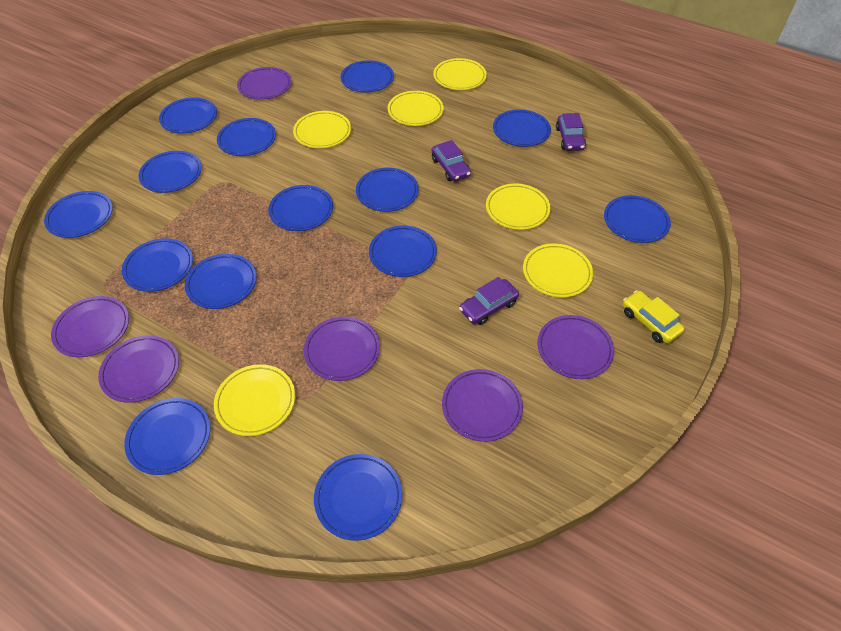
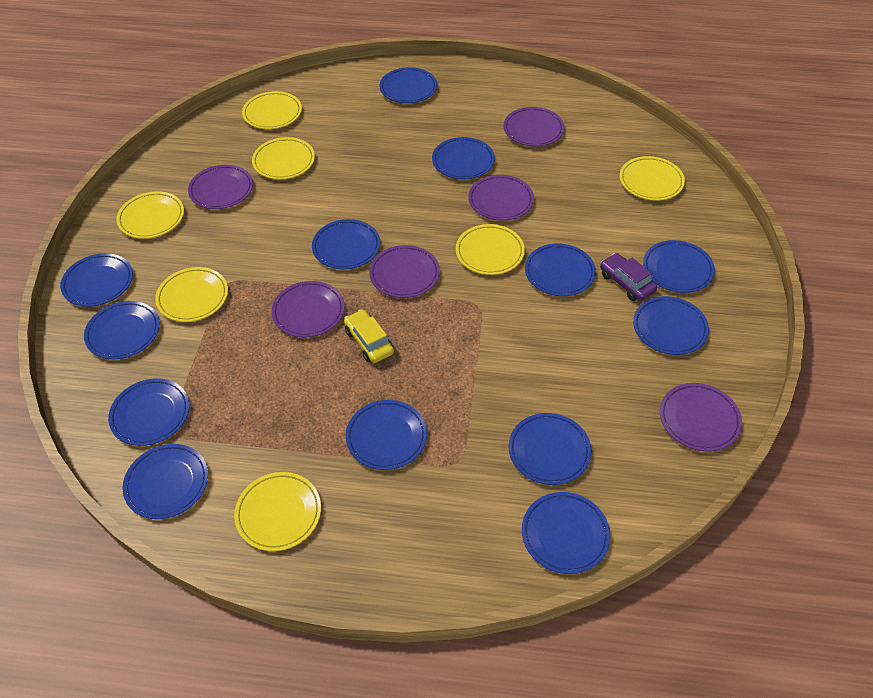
blue plate: 14 -> 13
purple car: 3 -> 1
yellow plate: 6 -> 7

